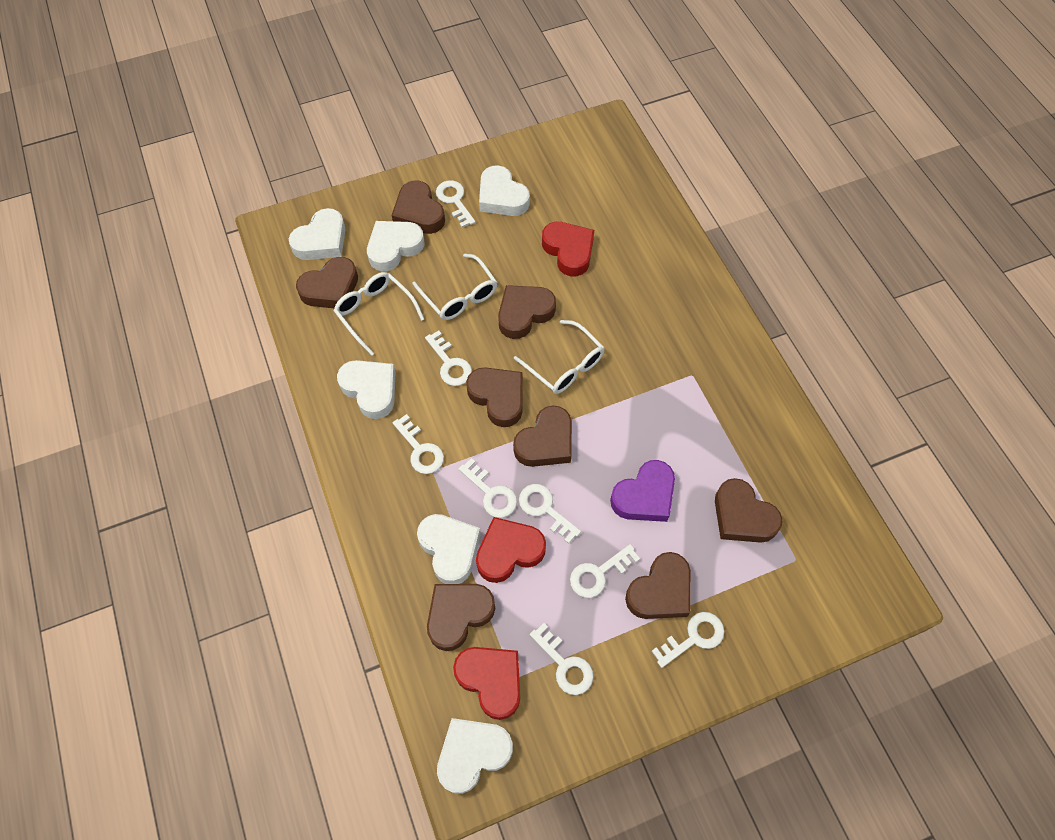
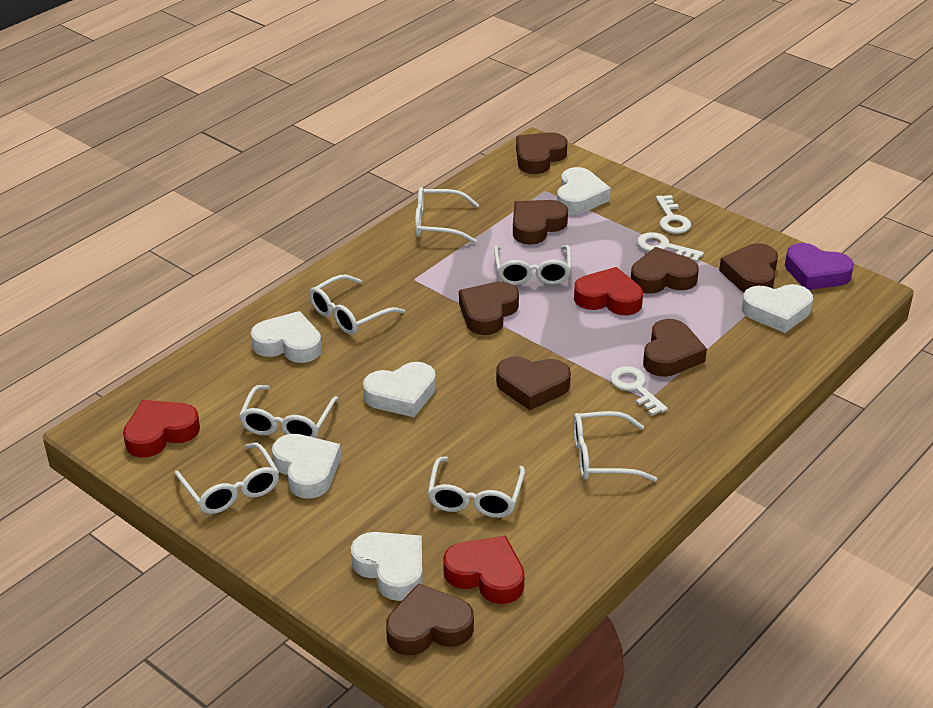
white glasses: 3 -> 7
white key: 8 -> 3

